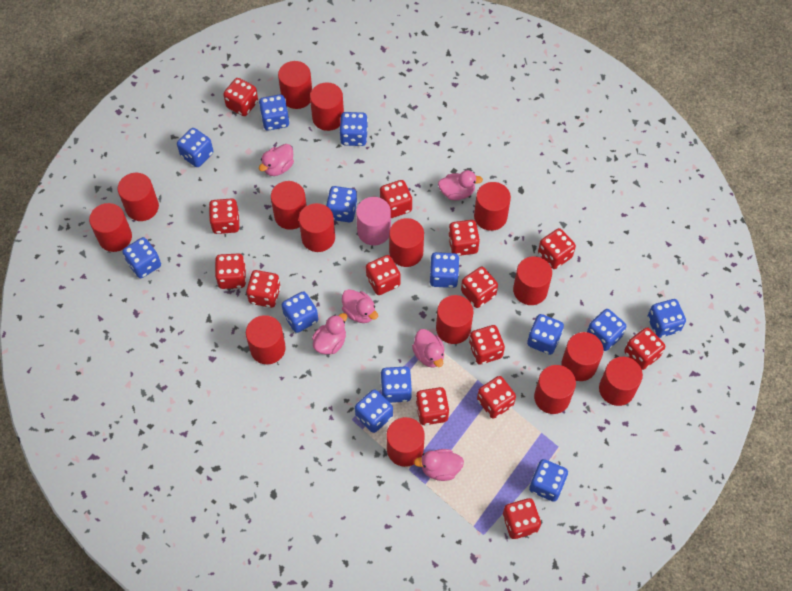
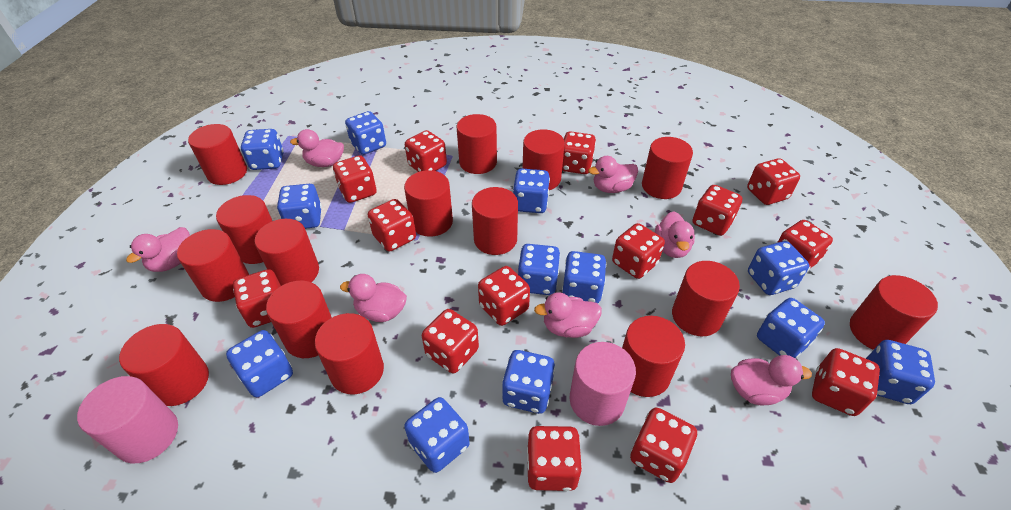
blue dice: 13 -> 12
pink cylinder: 1 -> 2
pink duck: 6 -> 7

